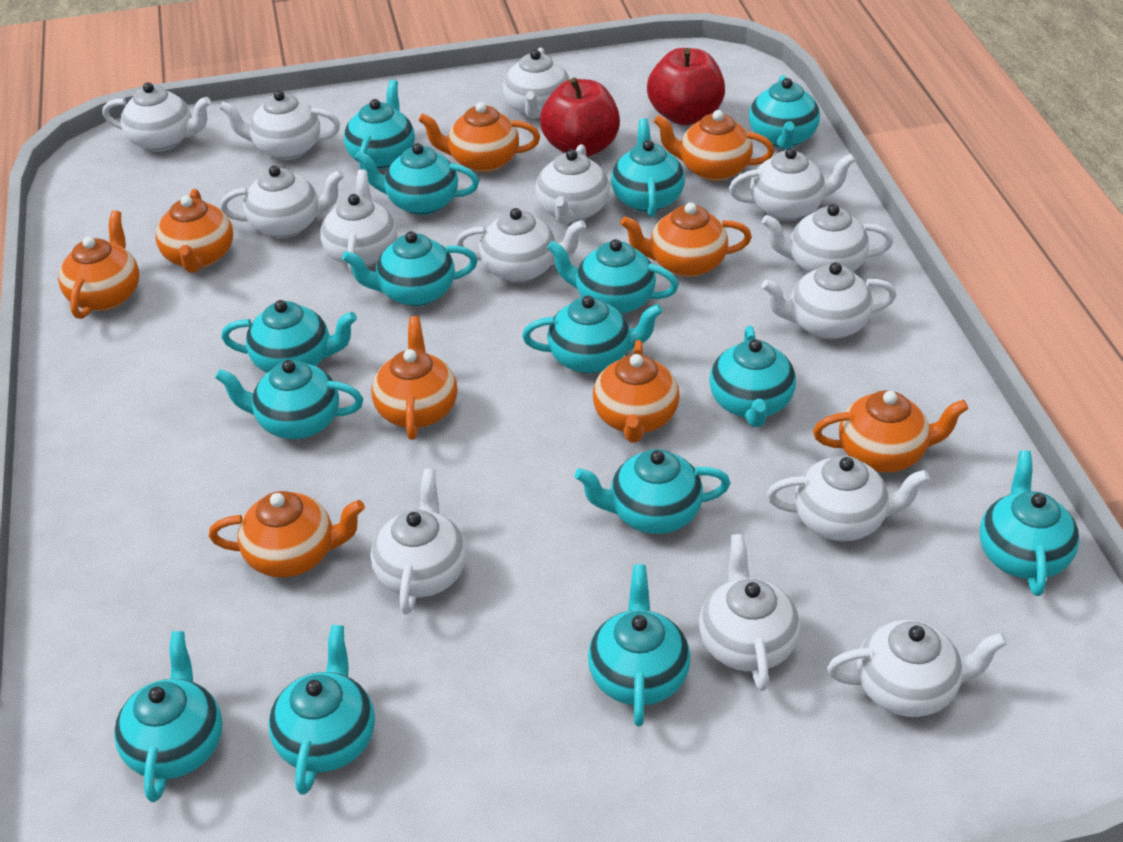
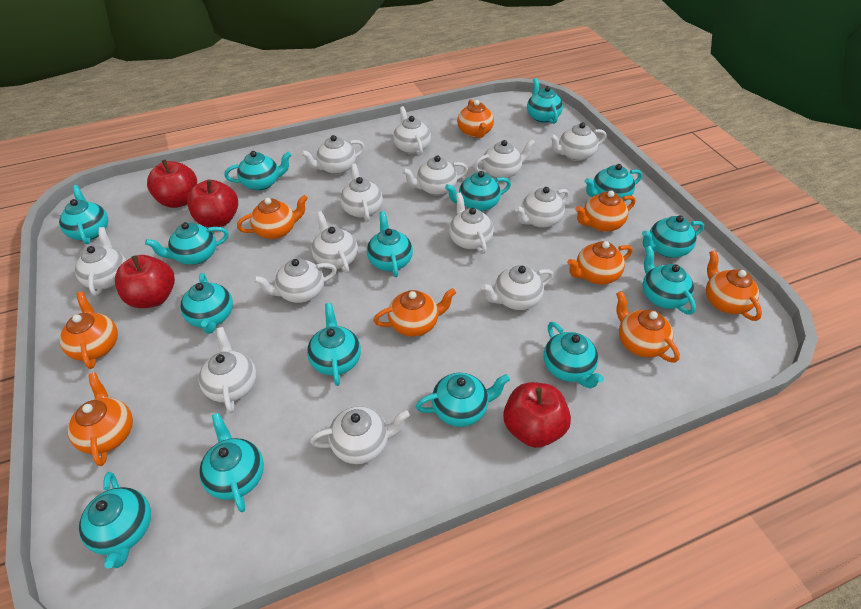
red apple: 2 -> 4

